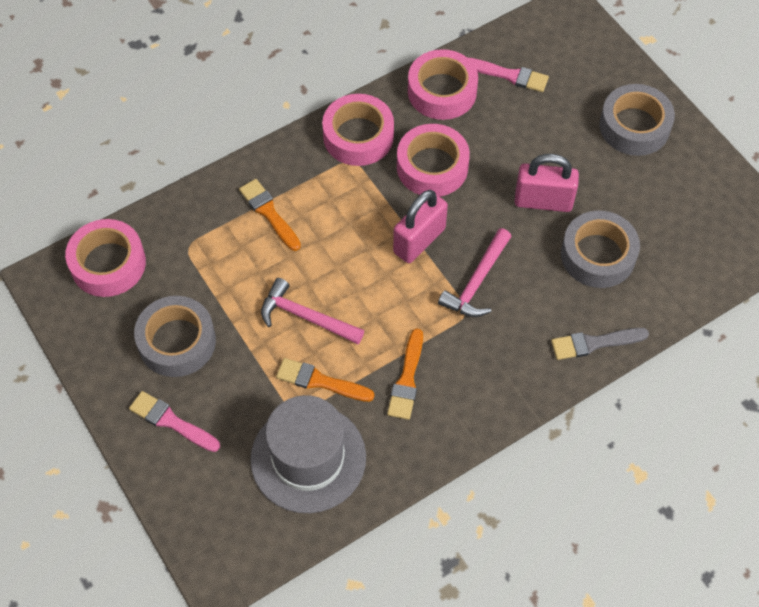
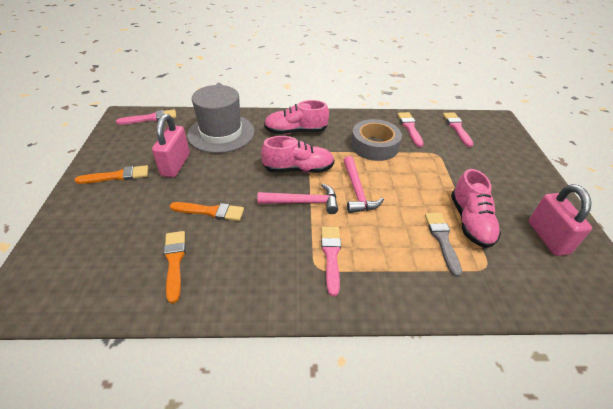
grey tape: 3 -> 1
pink brush: 2 -> 4
pink shoe: 0 -> 3
pink tape: 4 -> 0

